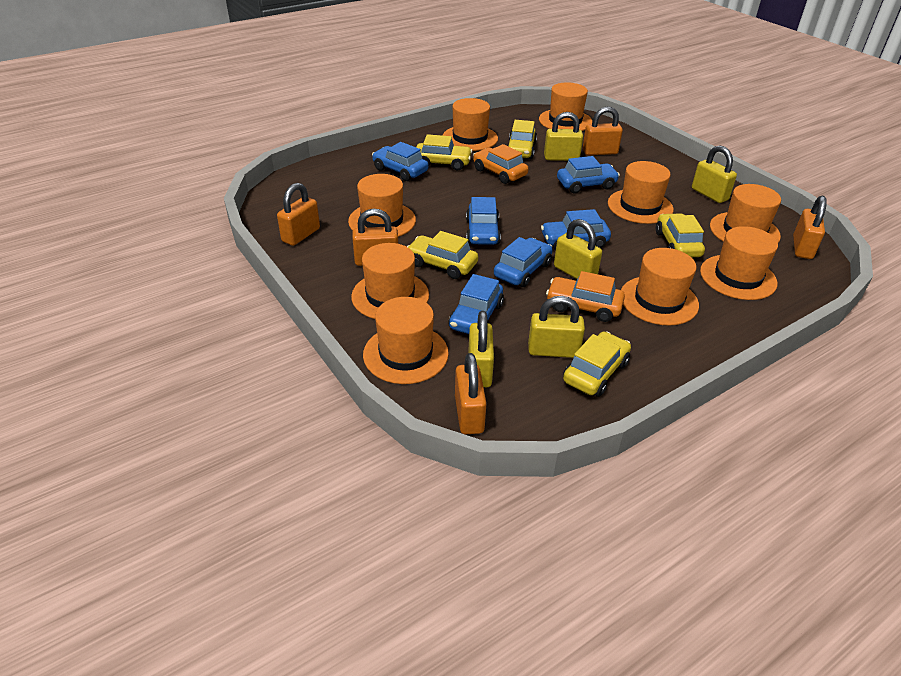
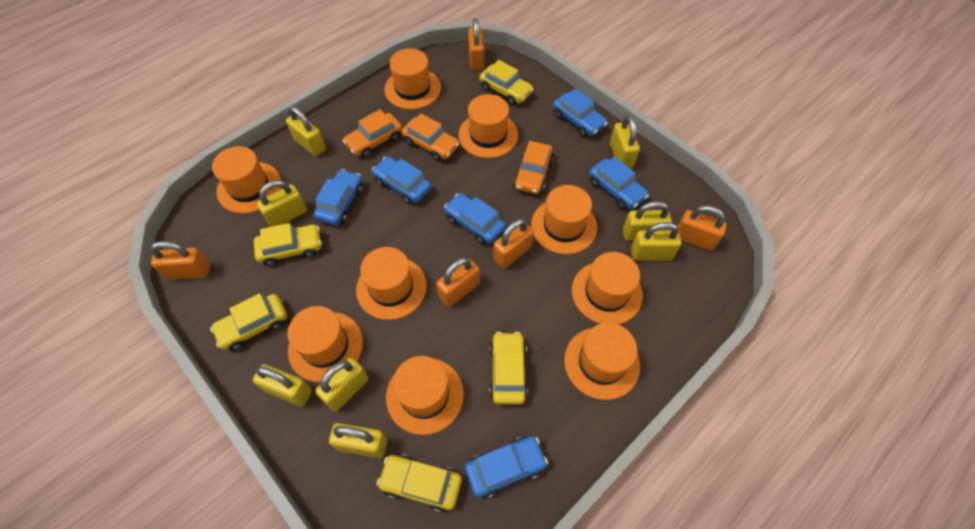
orange car: 2 -> 3
yellow padlock: 5 -> 8

